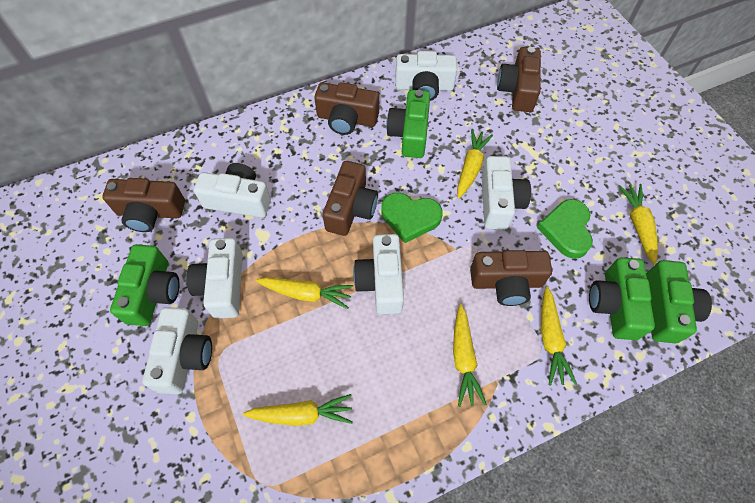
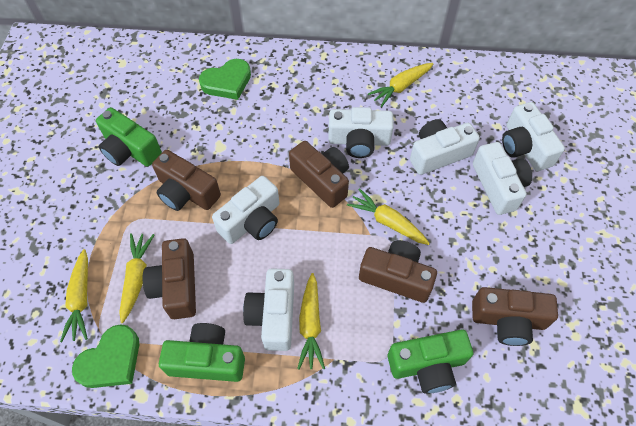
green camera: 4 -> 3
yellow carrot: 6 -> 5

